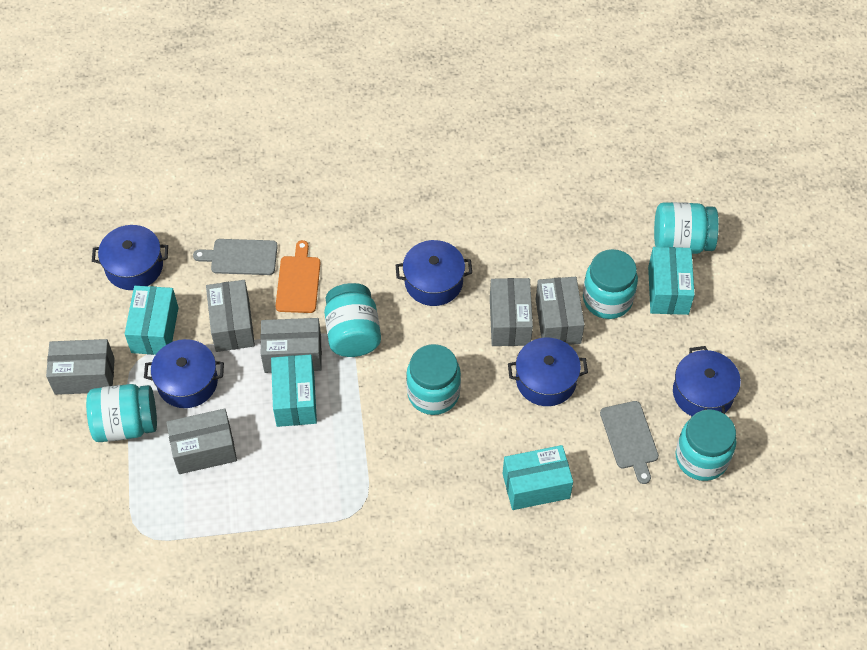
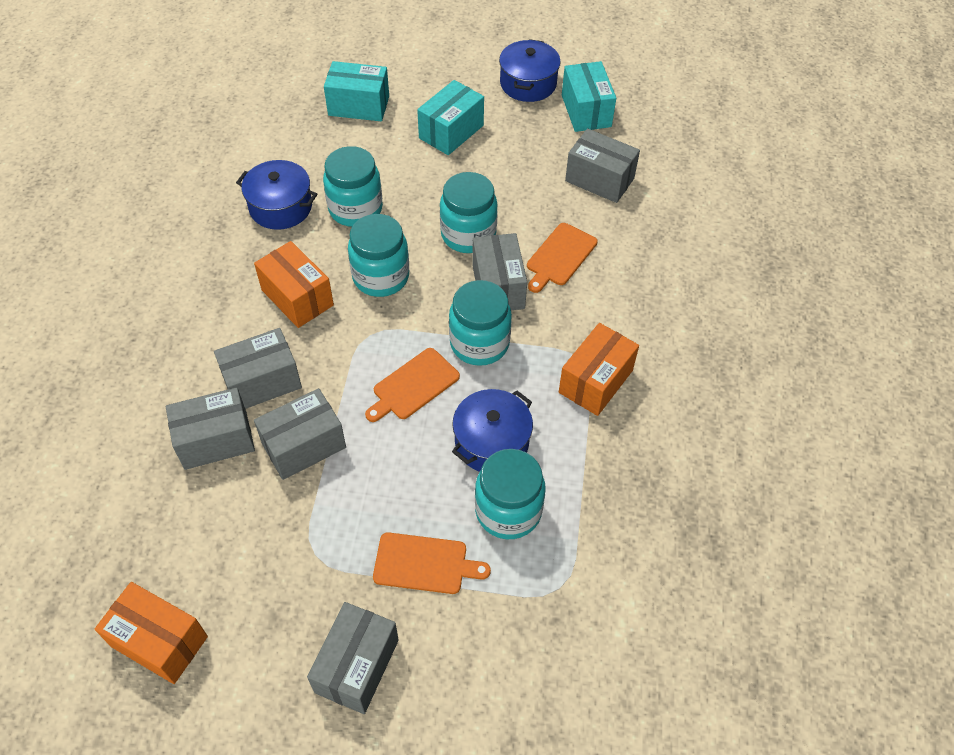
blue pot: 5 -> 3
grey cutting board: 2 -> 0
orange box: 0 -> 3
orange cutting board: 1 -> 3
turquoise box: 4 -> 3
turquoise jar: 6 -> 5

